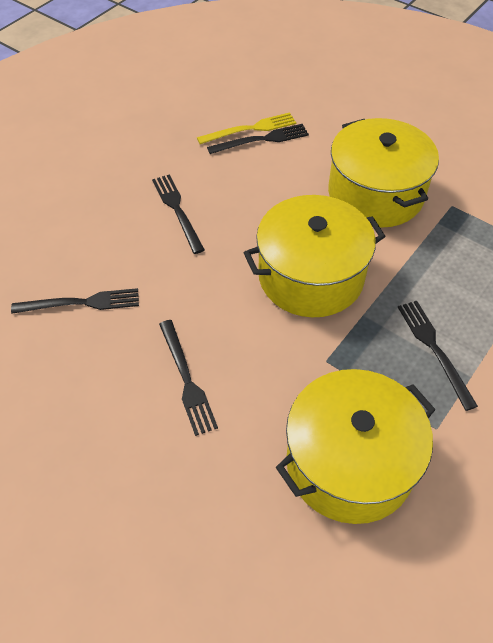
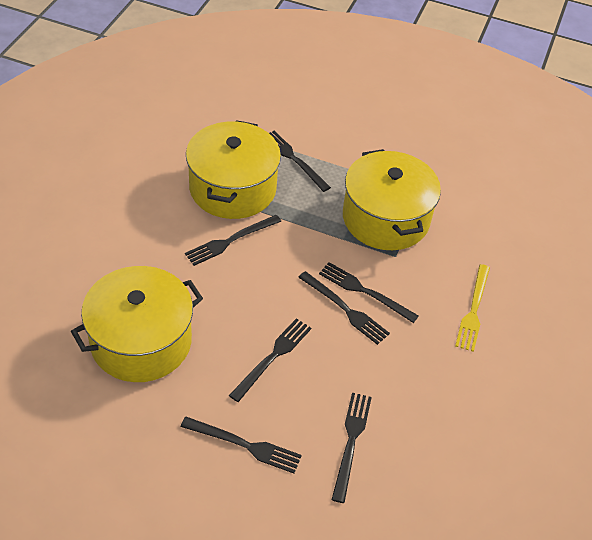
black fork: 5 -> 7

